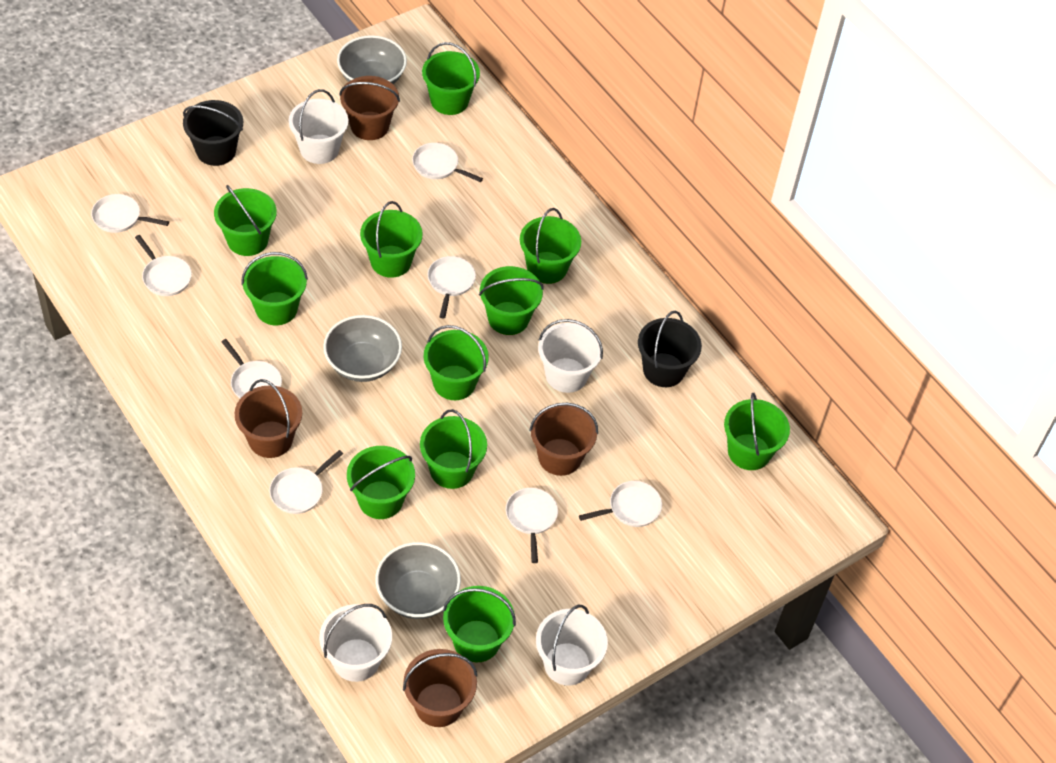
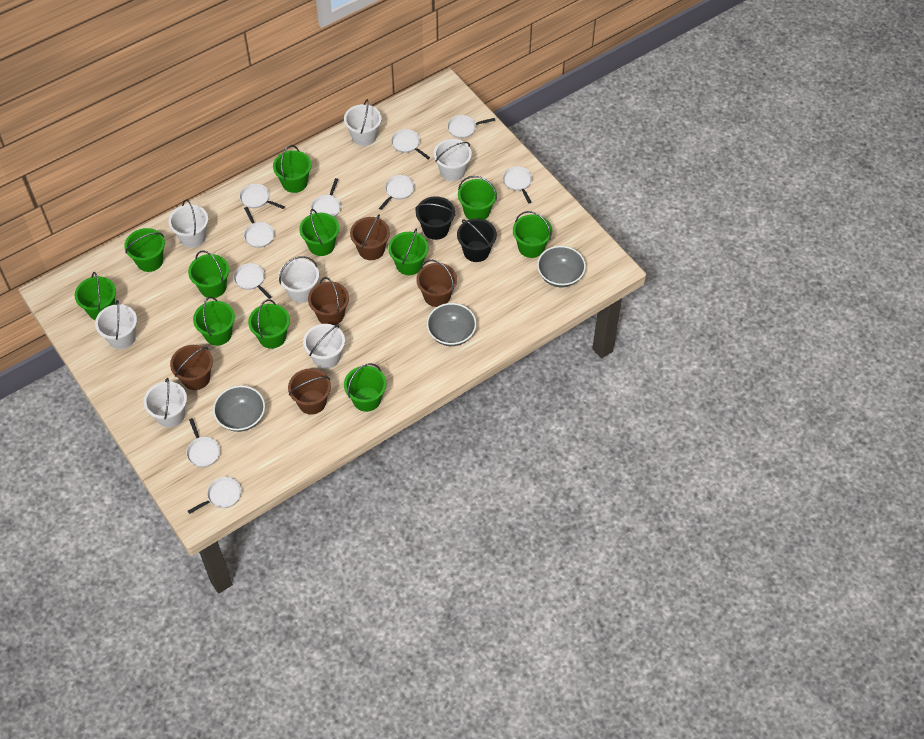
brown bucket: 4 -> 5
white bucket: 4 -> 7
white pan: 8 -> 10

